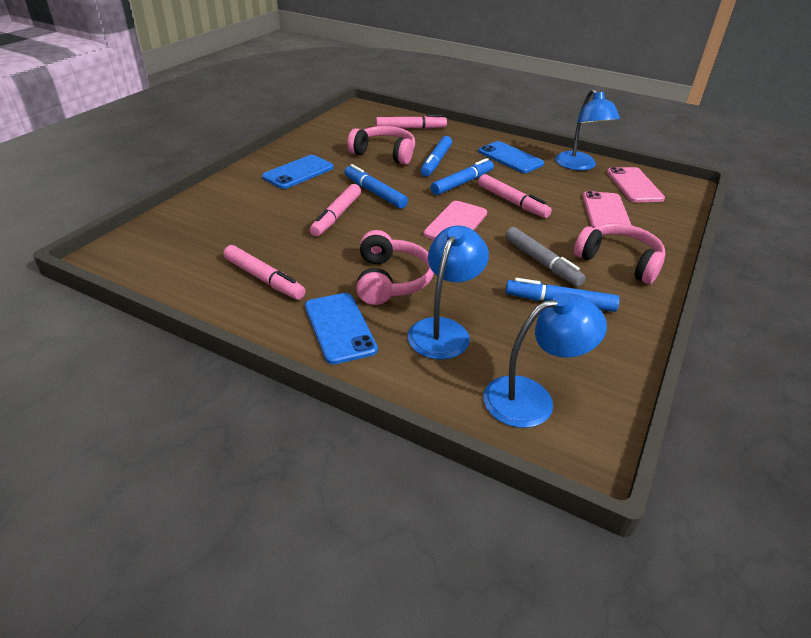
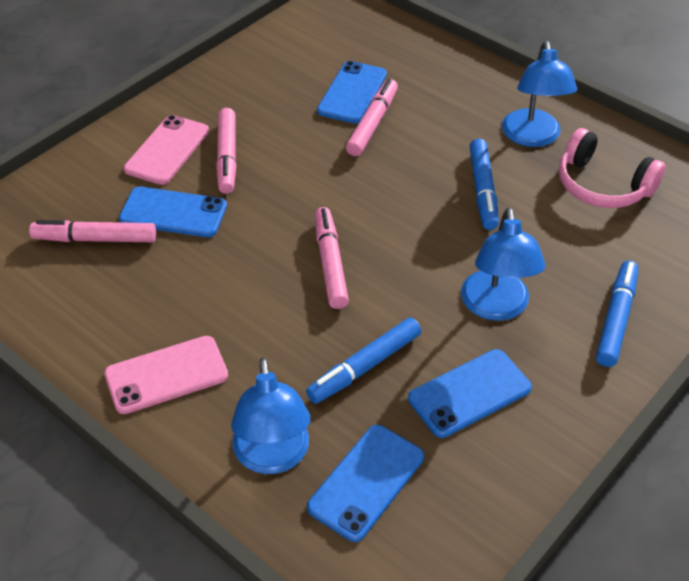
blue marker: 4 -> 3
blue phone: 3 -> 4
grey marker: 1 -> 0
pink headphones: 3 -> 1
pink phone: 3 -> 2

